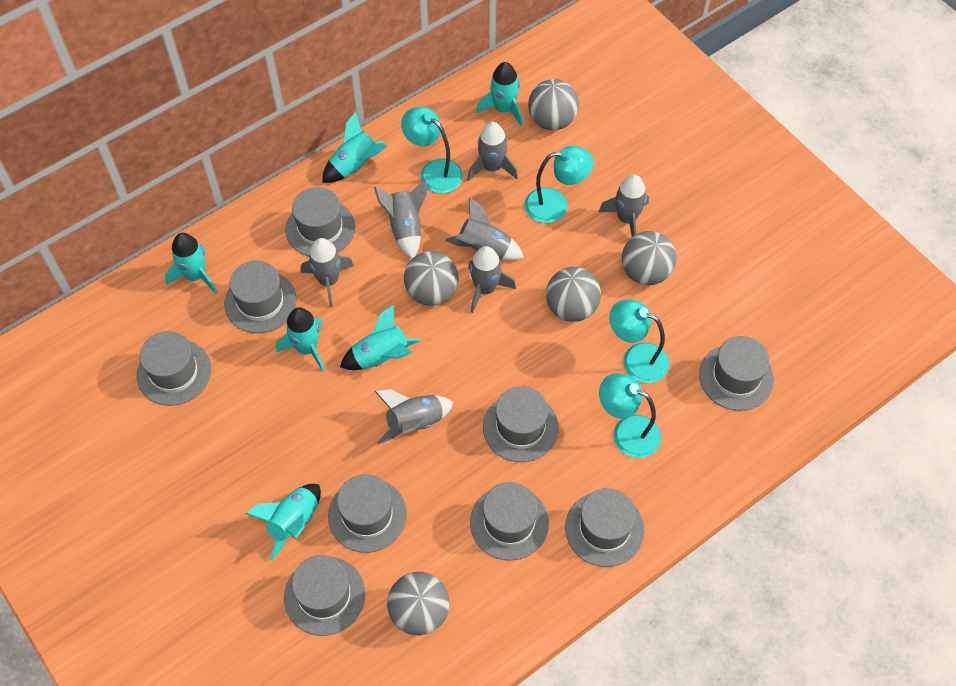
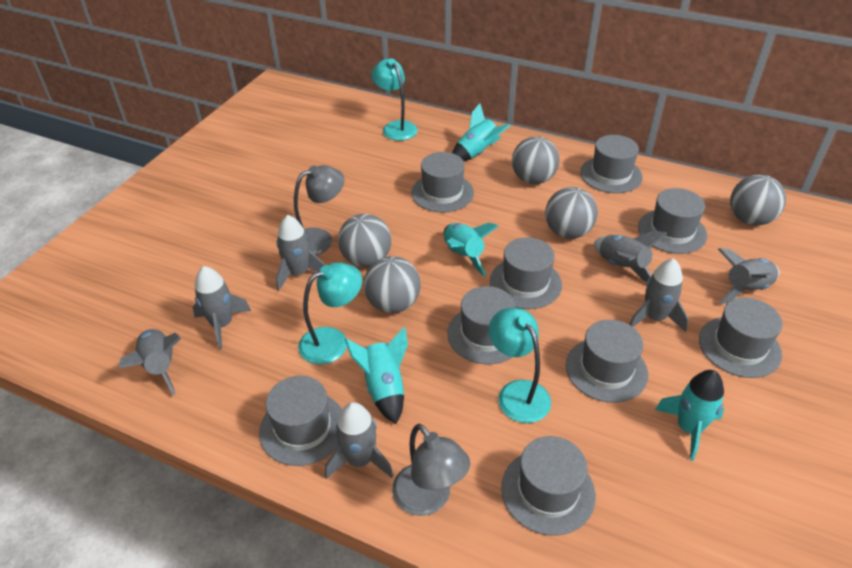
grey lamp: 0 -> 2
turquoise lamp: 4 -> 3
turquoise rocket: 6 -> 4

